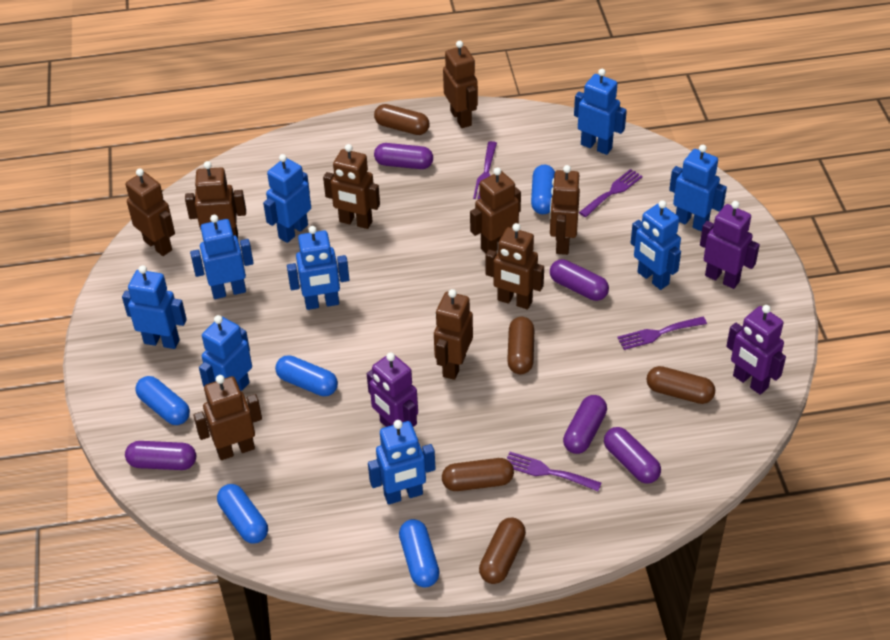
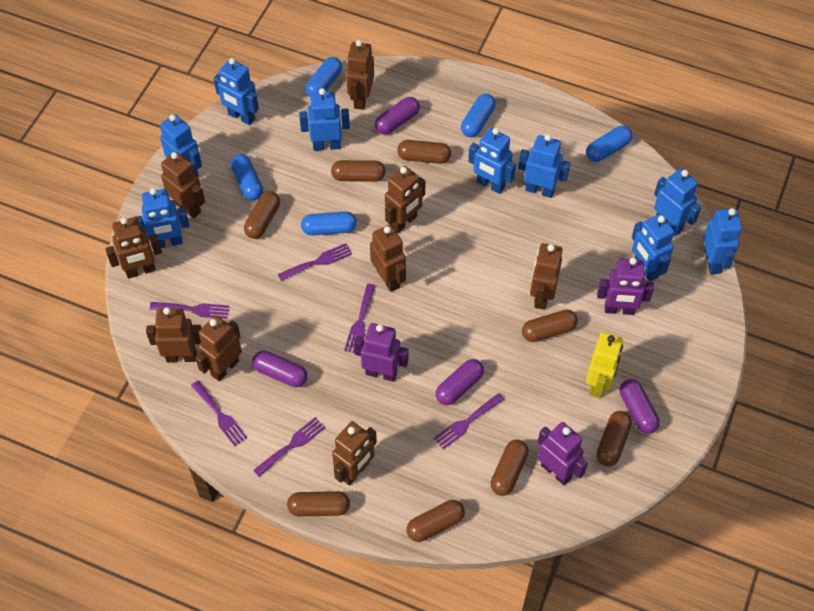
brown capsule: 5 -> 8
purple capsule: 5 -> 4
purple fork: 4 -> 6
yellow robot: 0 -> 1

